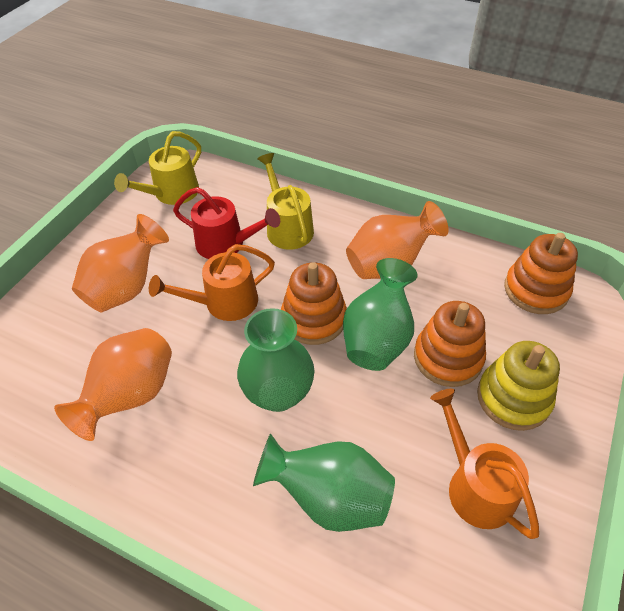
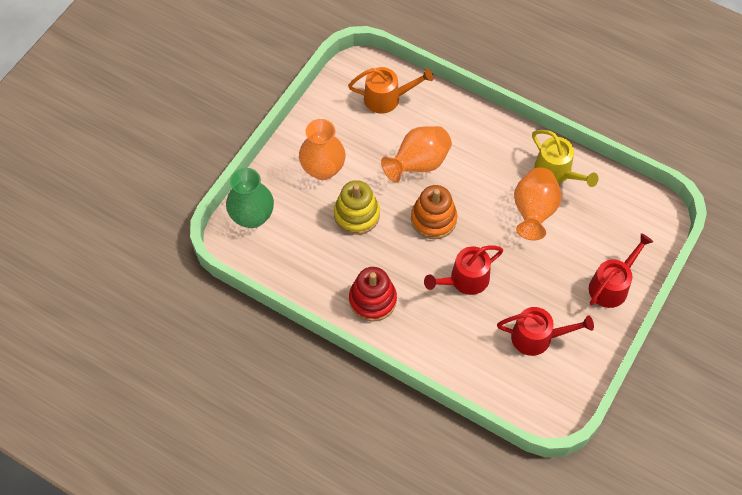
green vase: 3 -> 1
orange stacking toy: 3 -> 1
orange watering can: 2 -> 1
red stacking toy: 0 -> 1
red watering can: 1 -> 3
yellow watering can: 2 -> 1

